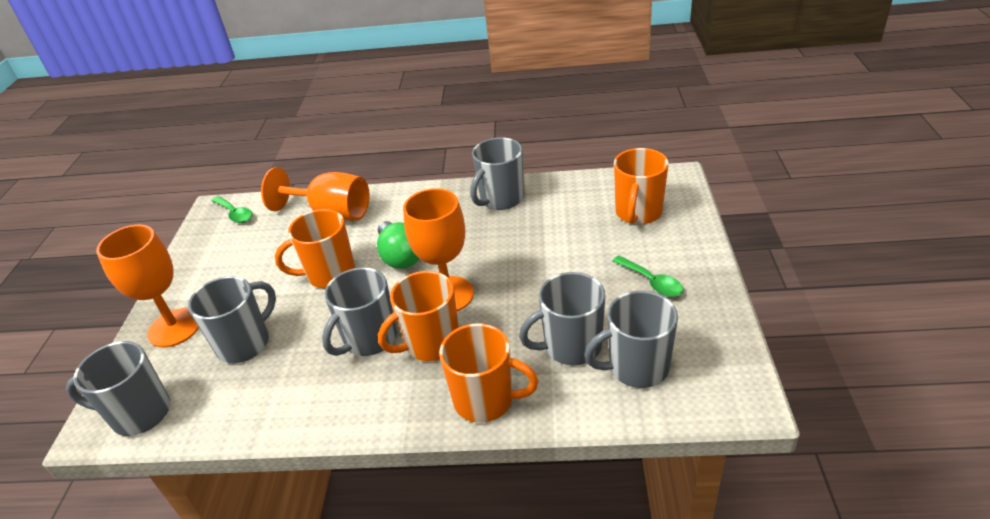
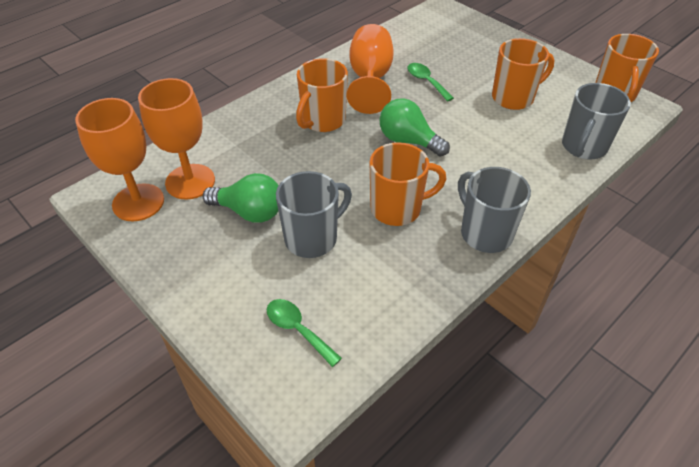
green light bulb: 1 -> 2
grey mug: 6 -> 3

